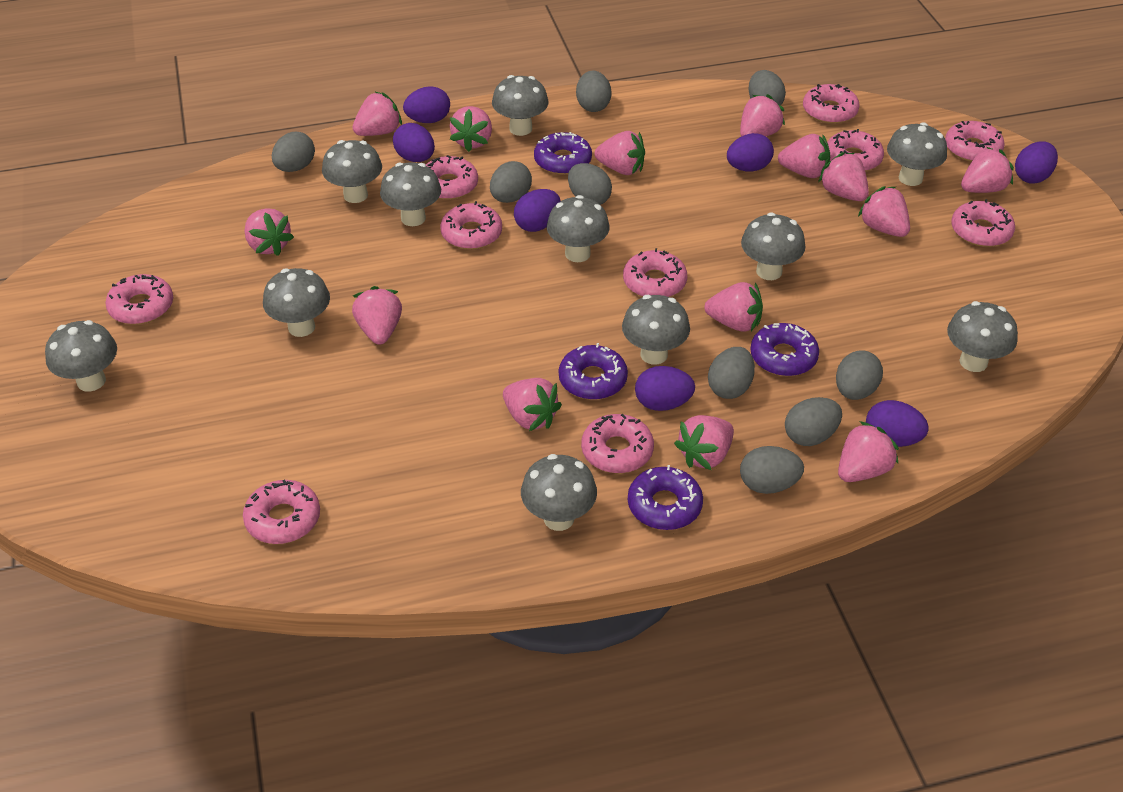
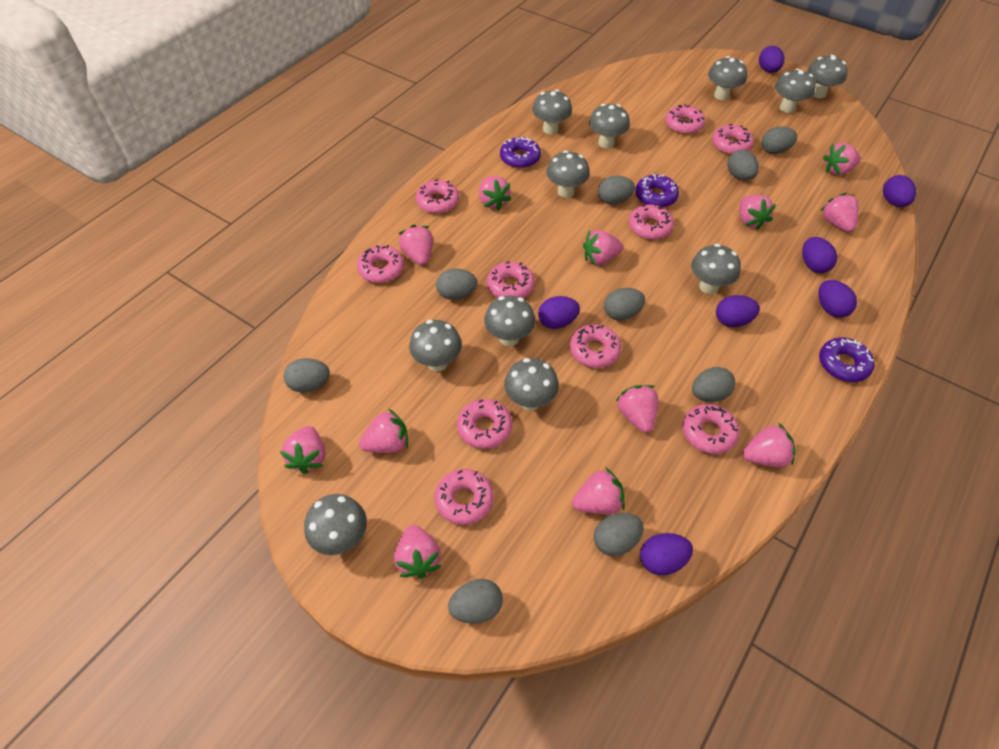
pink strawberry: 14 -> 12
purple donut: 4 -> 3

